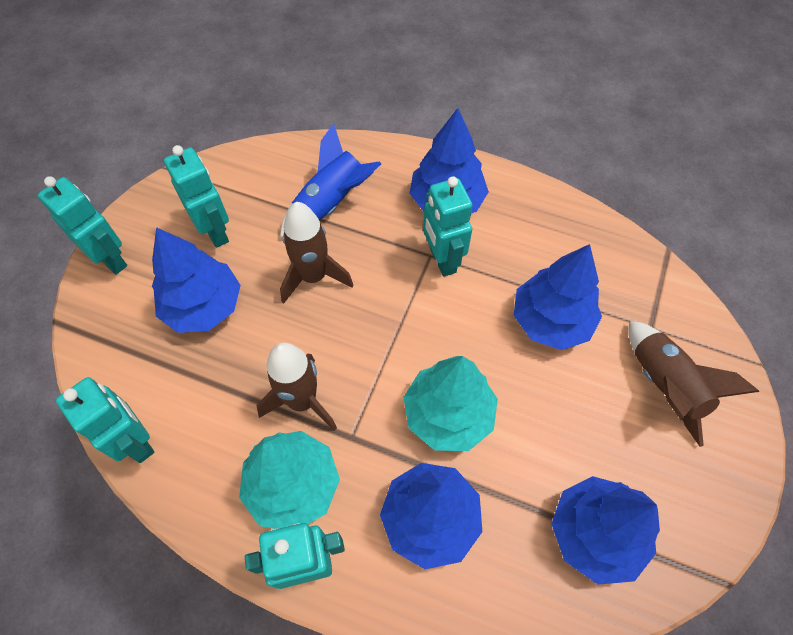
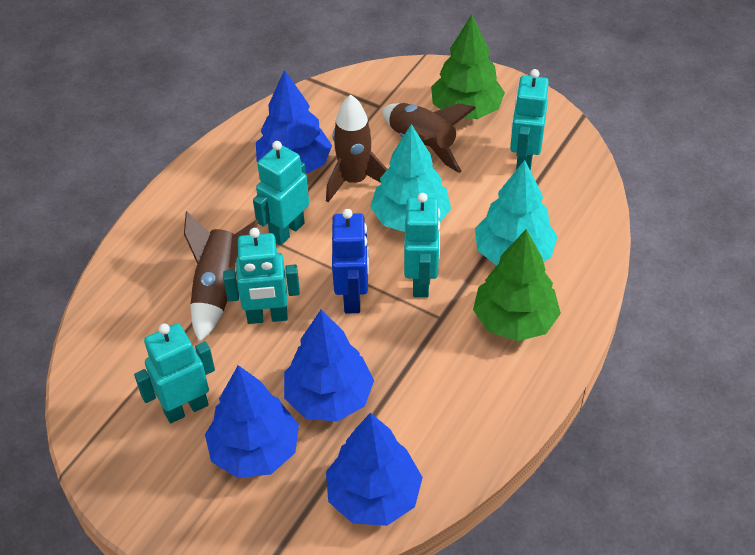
blue robot: 0 -> 1
blue rocket: 1 -> 0
blue tree: 5 -> 4
green tree: 0 -> 2

